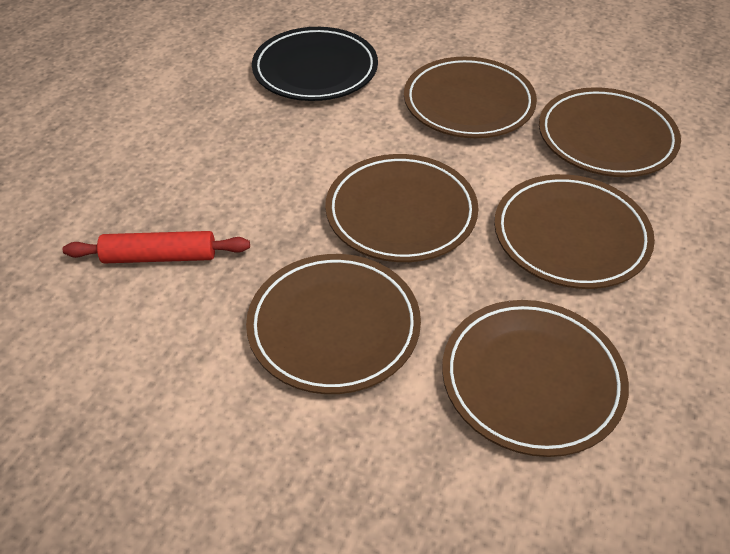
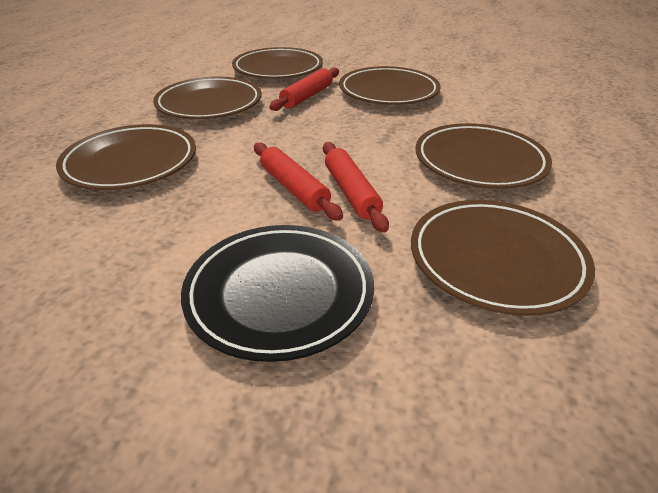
red rolling pin: 1 -> 3

